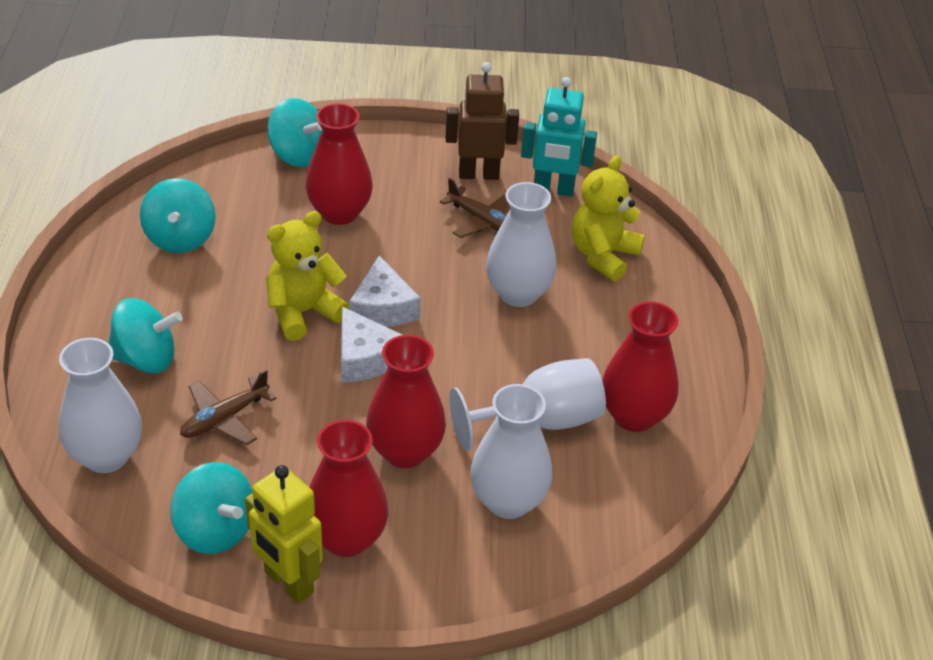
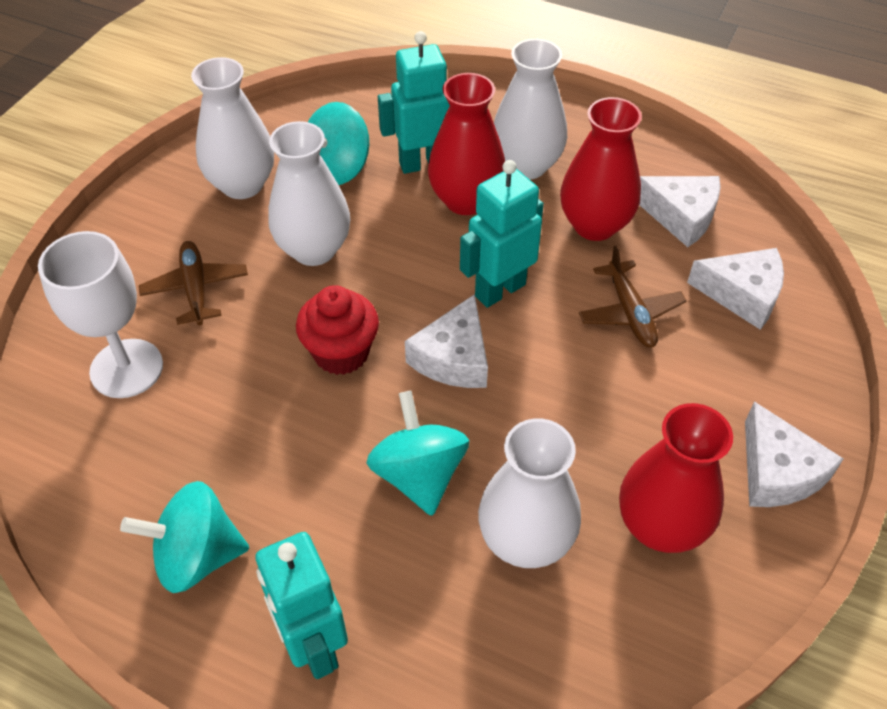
brown robot: 1 -> 0
red cupcake: 0 -> 1
red vase: 4 -> 3
turquoise robot: 1 -> 3
turquoise spinning top: 4 -> 3
white cheese: 2 -> 4
white vase: 3 -> 4
yellow robot: 1 -> 0
yellow teddy bear: 2 -> 0

